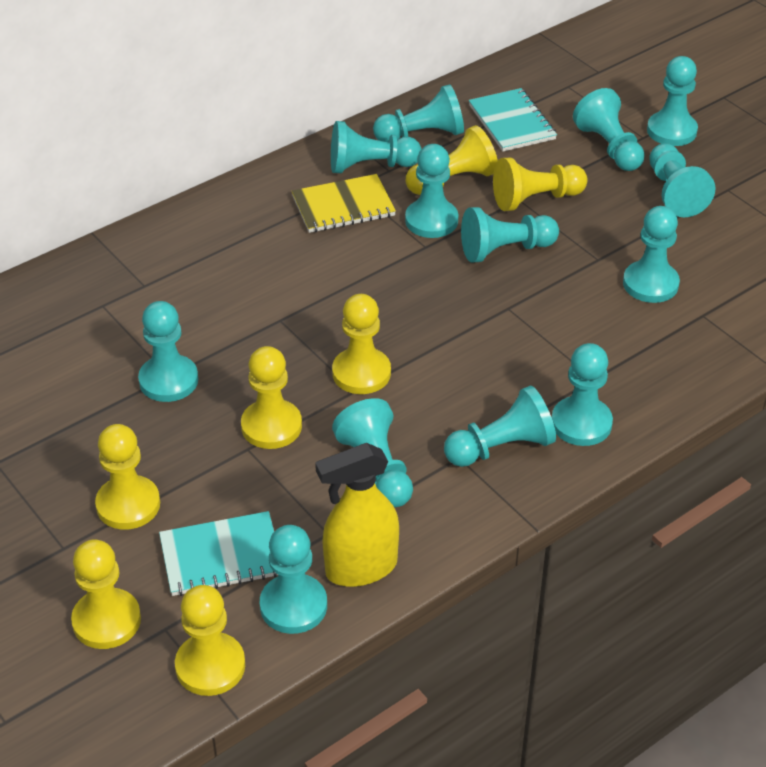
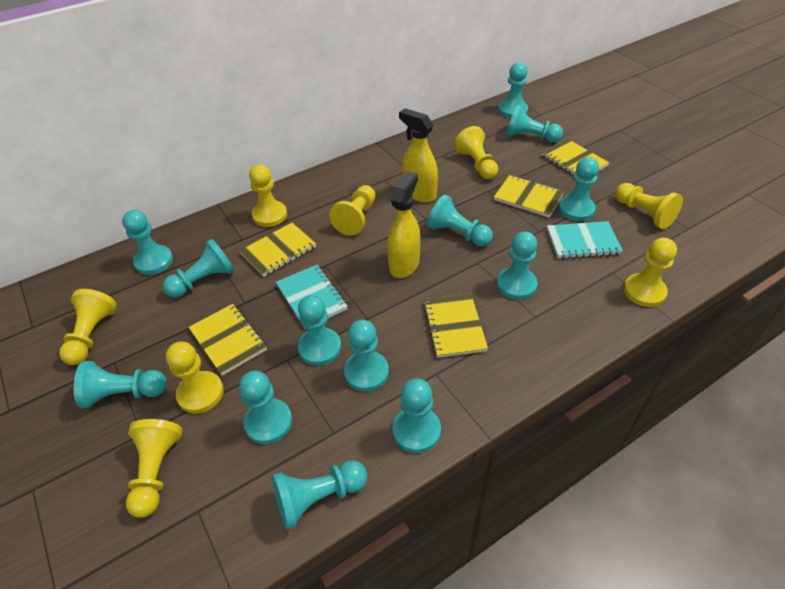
yellow notebook: 1 -> 5
yellow pawn: 7 -> 8
yellow spray bottle: 1 -> 2

